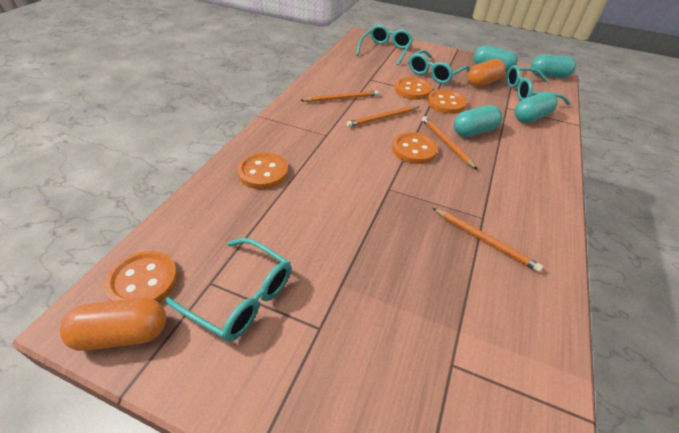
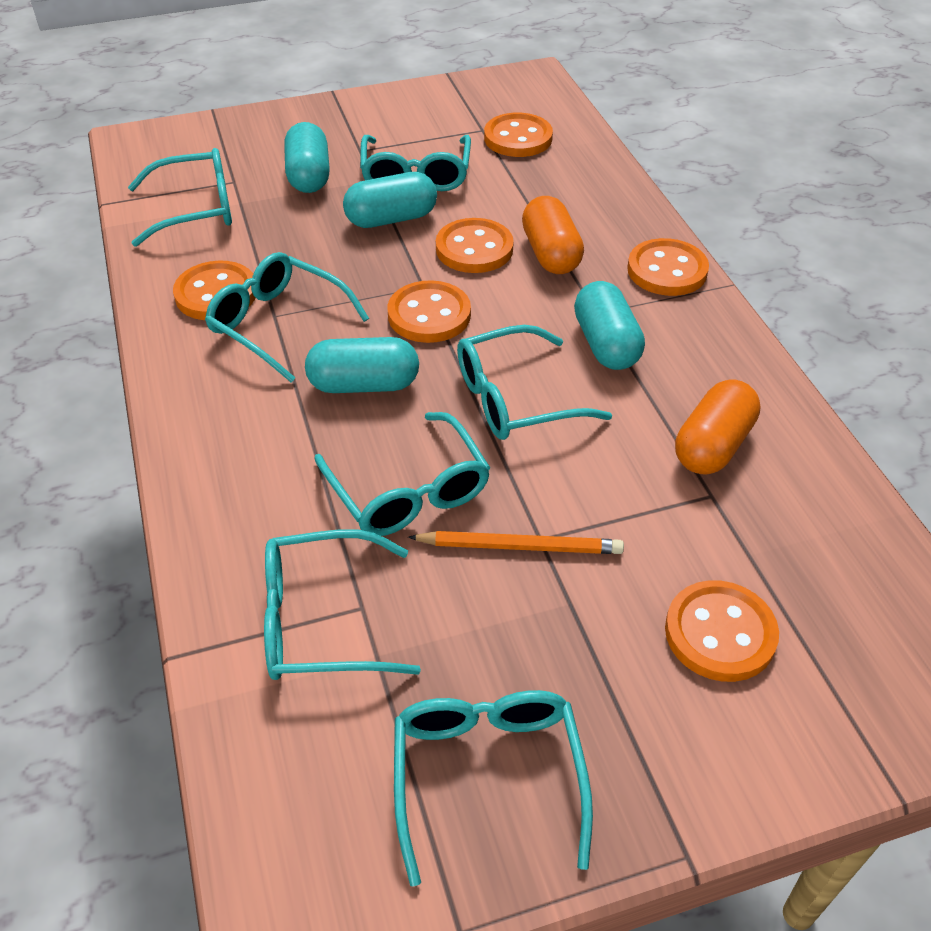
orange button: 5 -> 6
orange pencil: 4 -> 1
turquoise glasses: 4 -> 7

